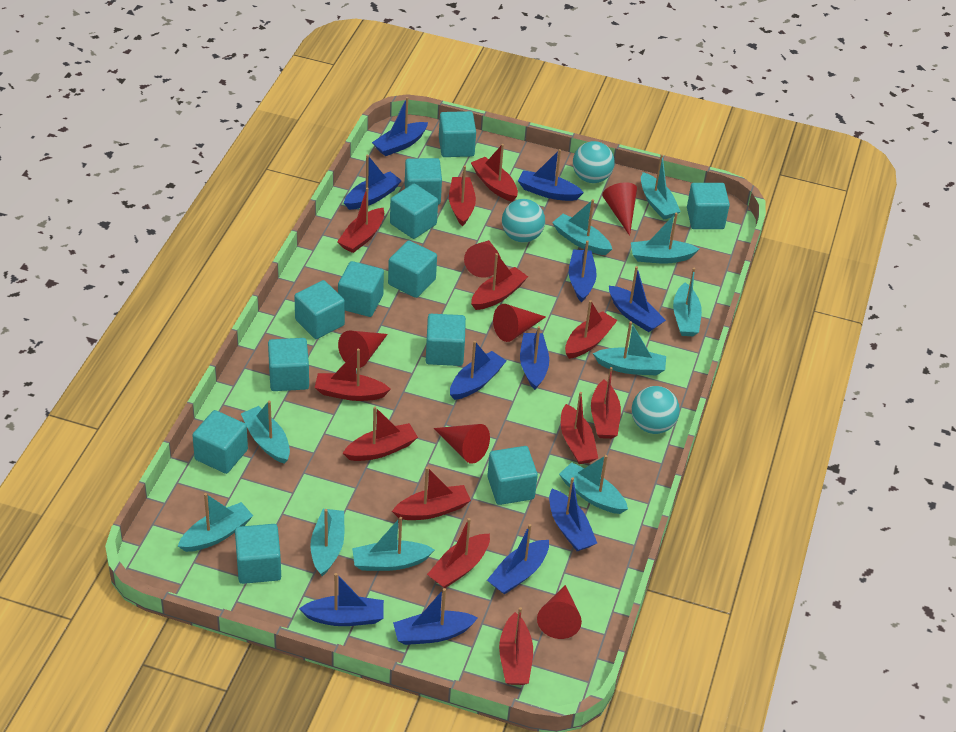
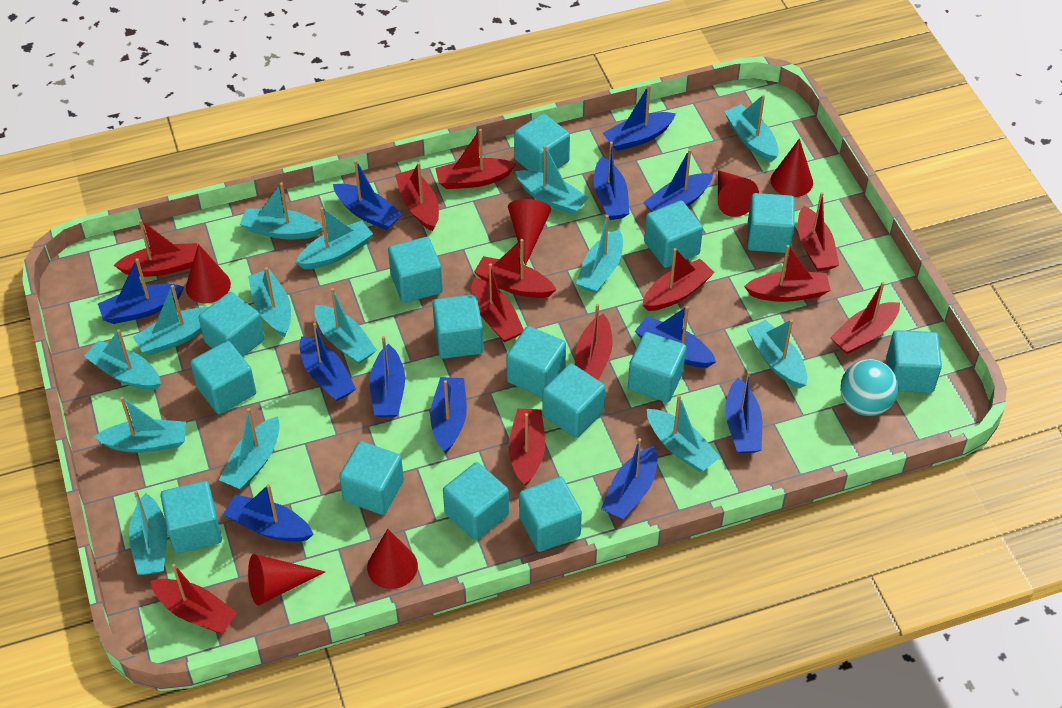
blue boat: 11 -> 12
turquoise ball: 3 -> 1
turquoise boat: 10 -> 14
turquoise cube: 12 -> 15

